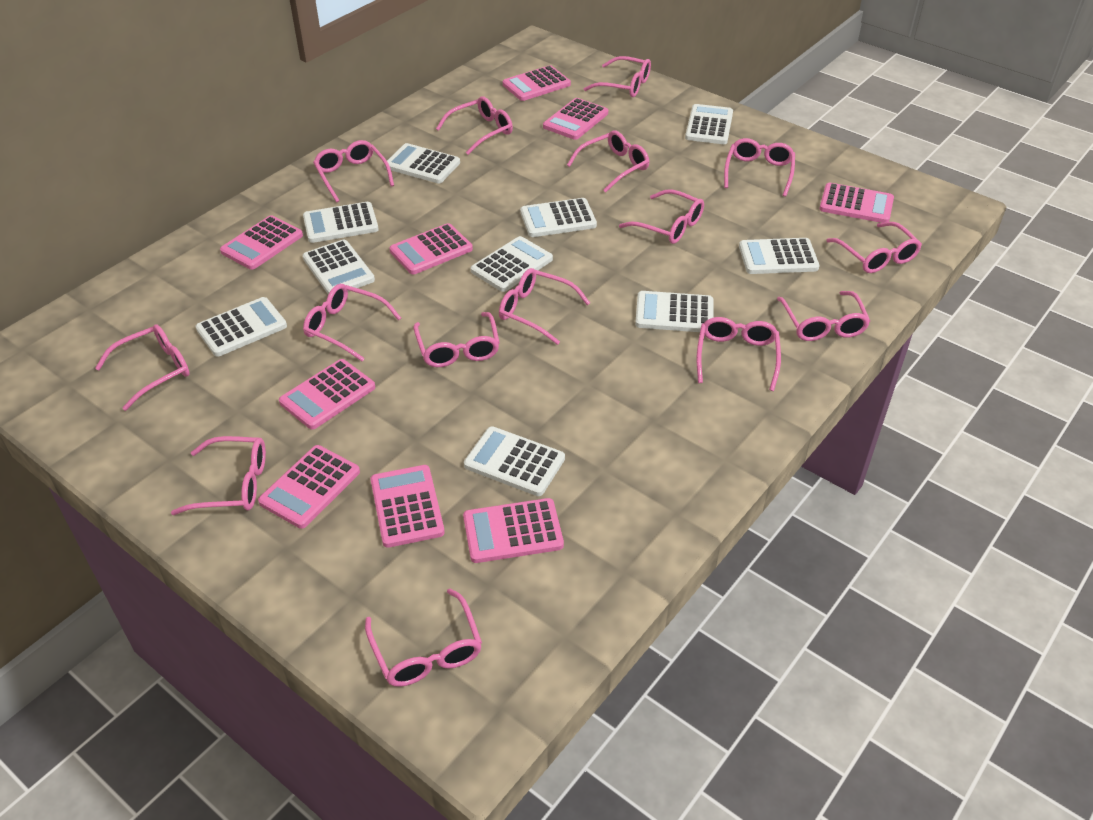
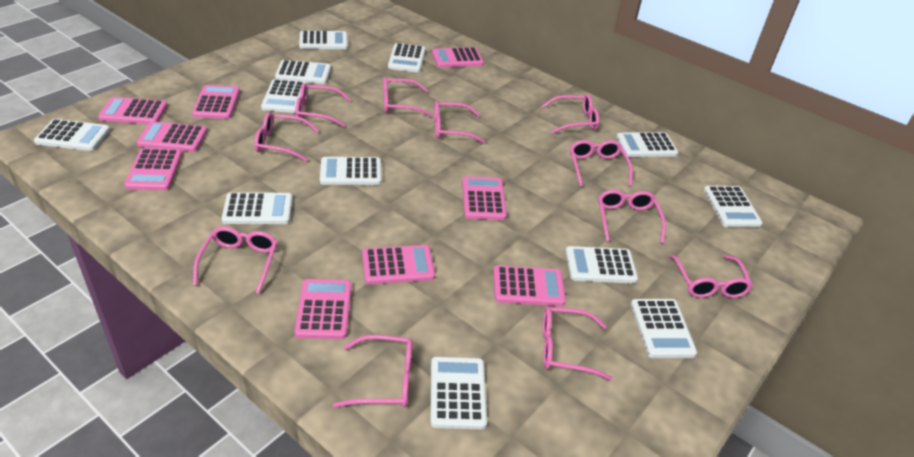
pink glasses: 15 -> 11
white calculator: 10 -> 12

